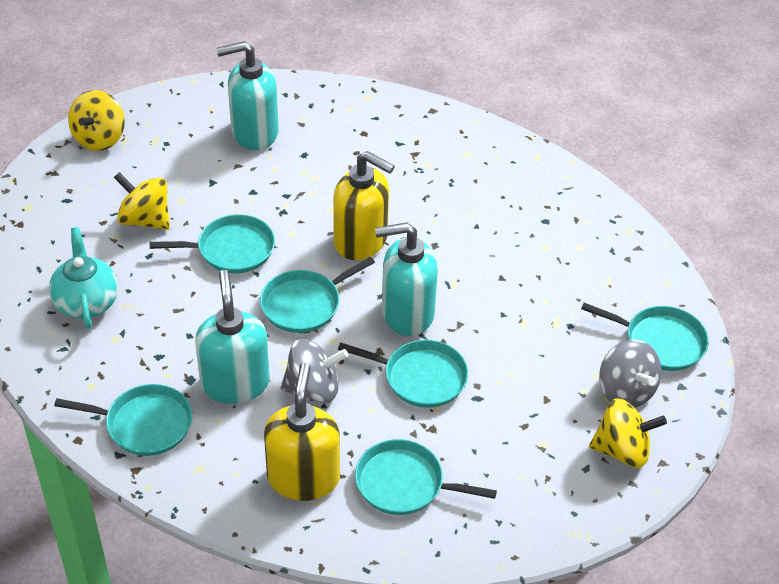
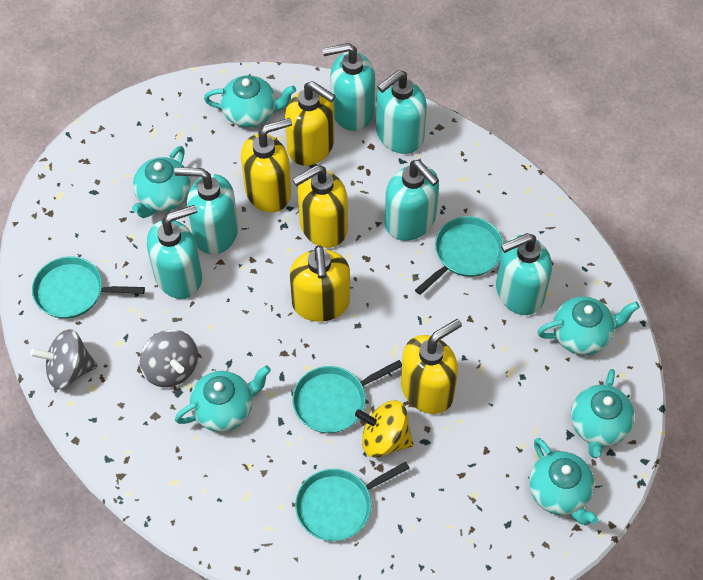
turquoise pan: 6 -> 4
turquoise soap dispenser: 3 -> 6
turquoise teapot: 1 -> 6
yellow soap dispenser: 2 -> 5
yellow spinning top: 3 -> 1

